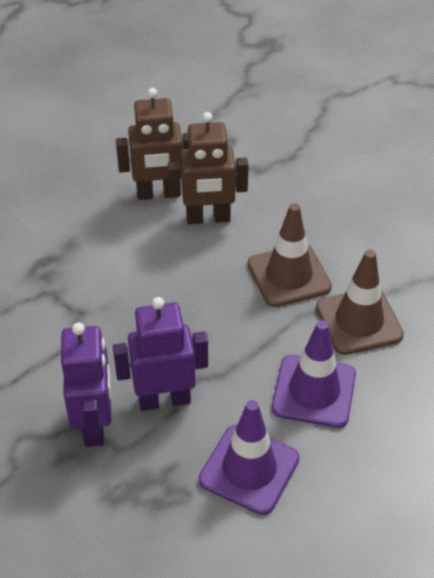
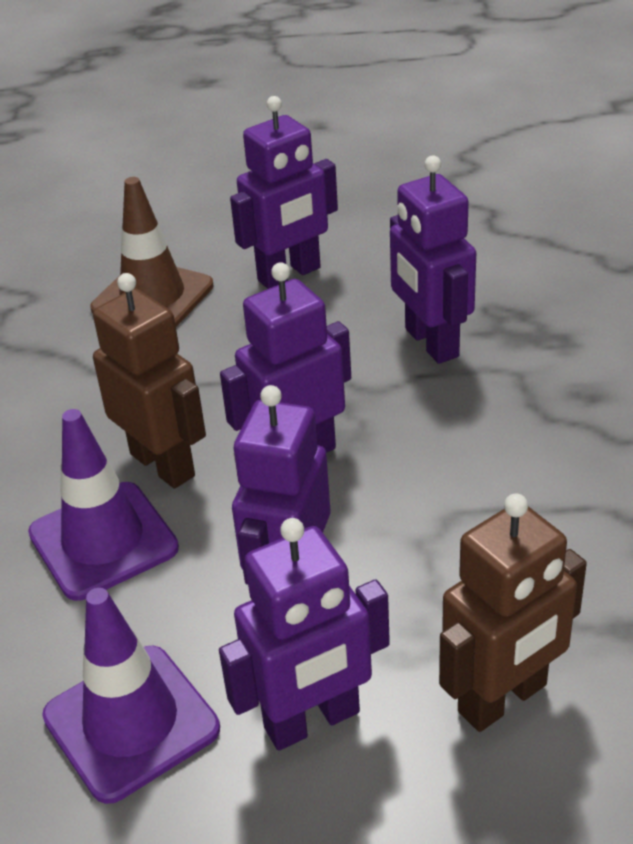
brown traffic cone: 2 -> 1
purple robot: 2 -> 5

